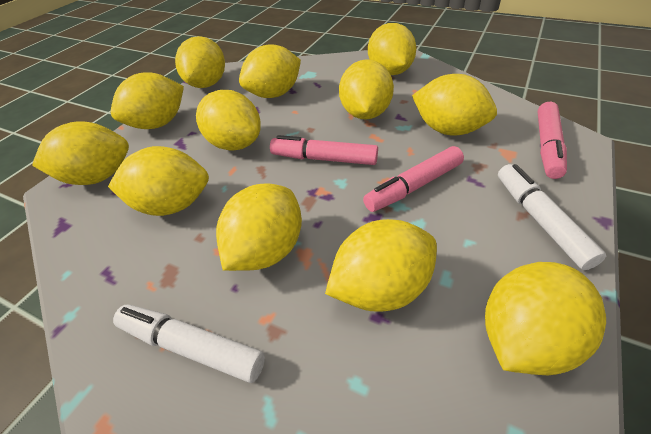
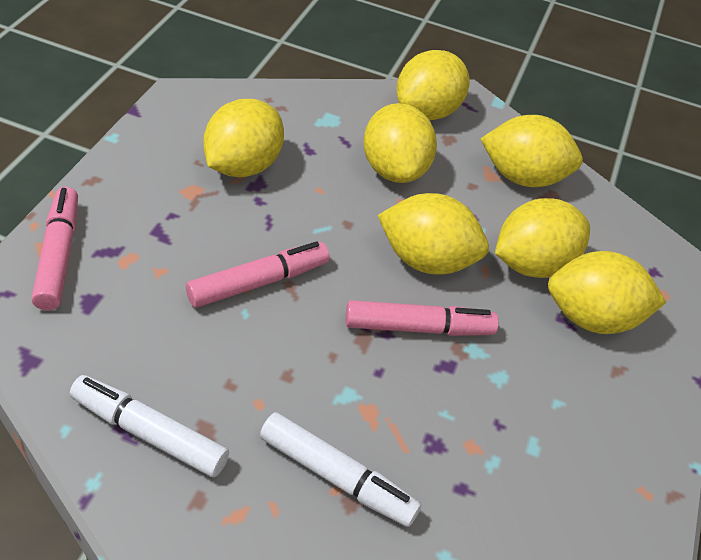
yellow lemon: 12 -> 7

